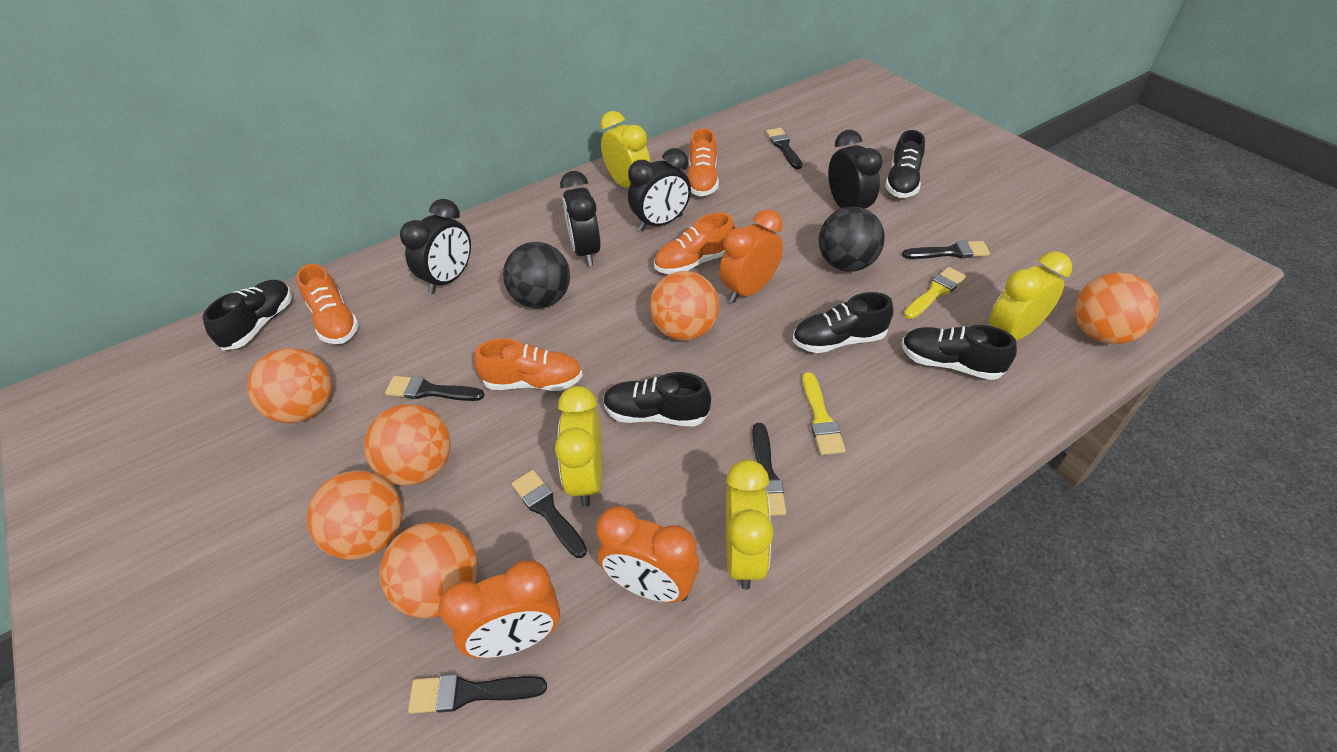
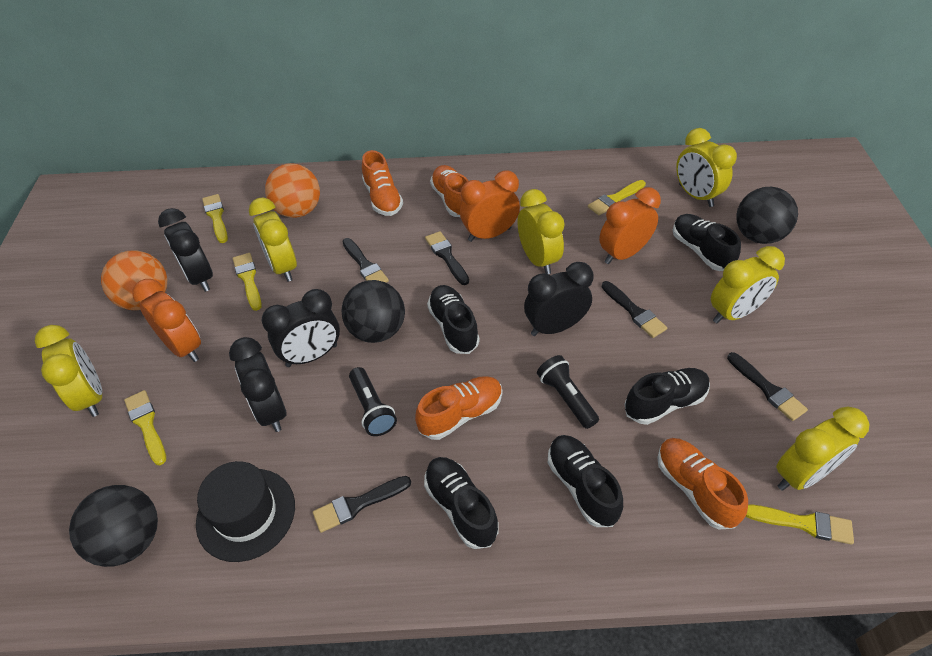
black ball: 2 -> 3
black brush: 6 -> 5
black flashlight: 0 -> 2
black hat: 0 -> 1
orange ball: 6 -> 2
yellow brush: 2 -> 5
yellow clock: 4 -> 6

